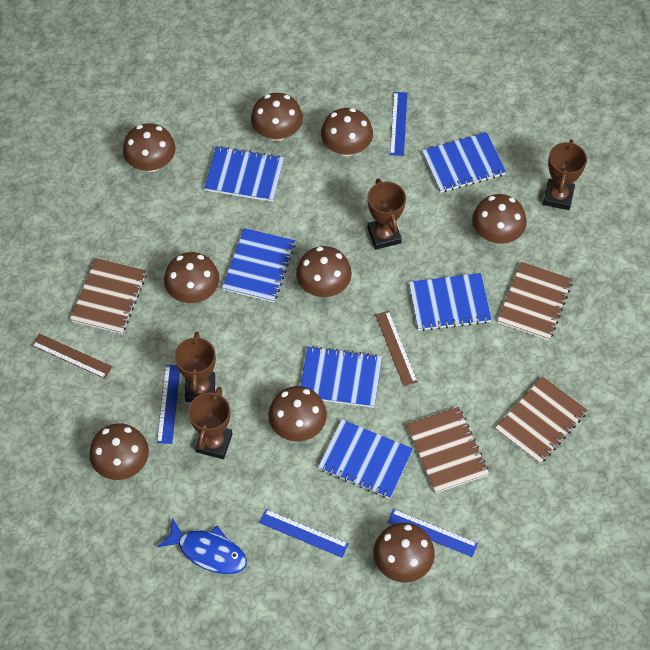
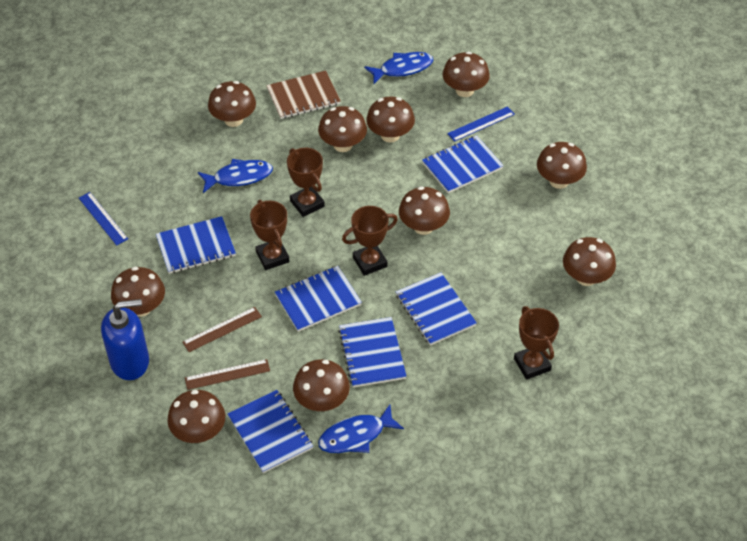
blue fish: 1 -> 3
blue ruler: 4 -> 2
blue soap dispenser: 0 -> 1
brown mushroom: 9 -> 10
brown notebook: 4 -> 1

